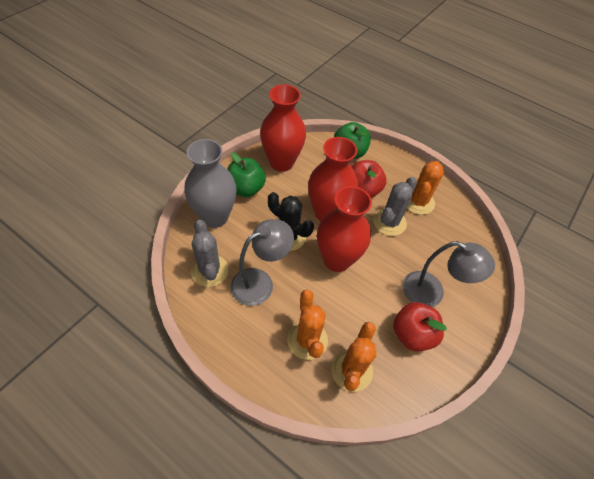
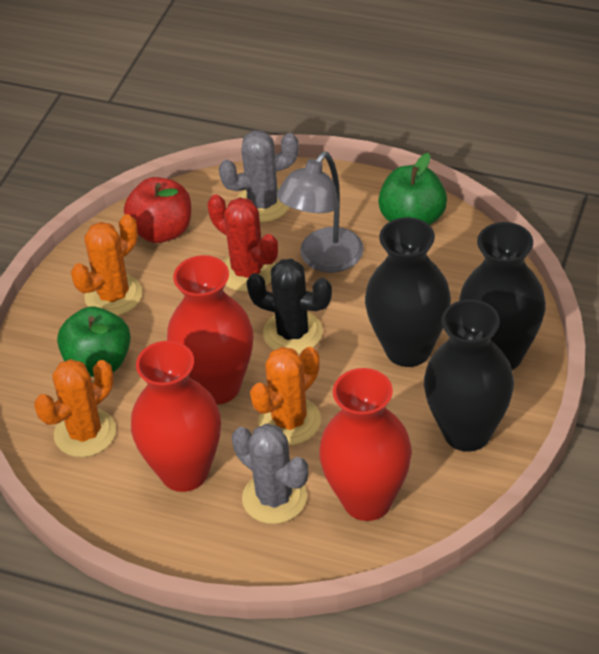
black vase: 0 -> 3
grey lamp: 2 -> 1
grey vase: 1 -> 0
red apple: 2 -> 1
red cactus: 0 -> 1

